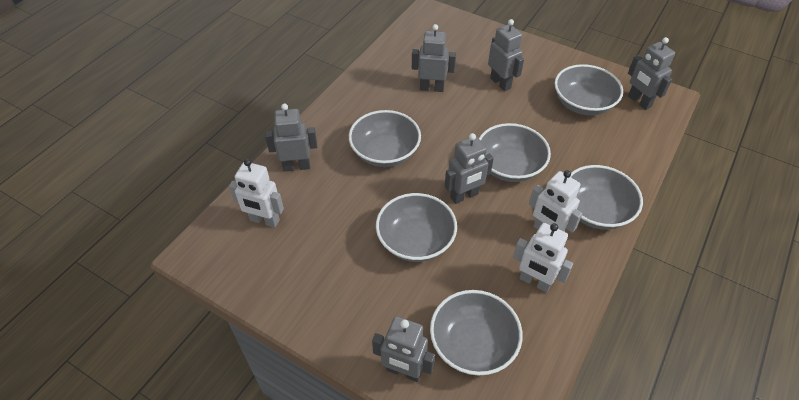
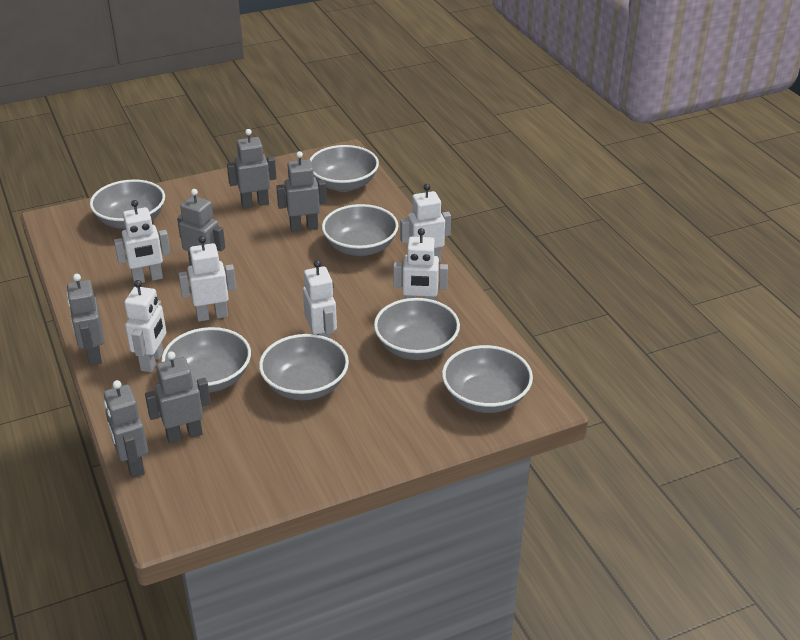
grey bowl: 6 -> 7
white robot: 3 -> 6

